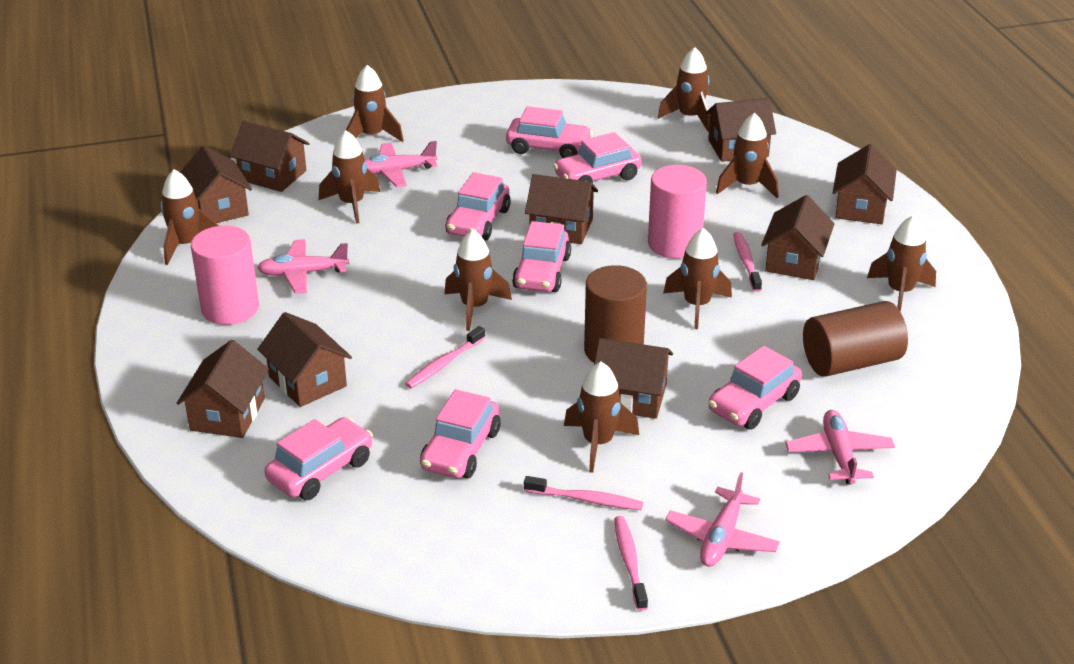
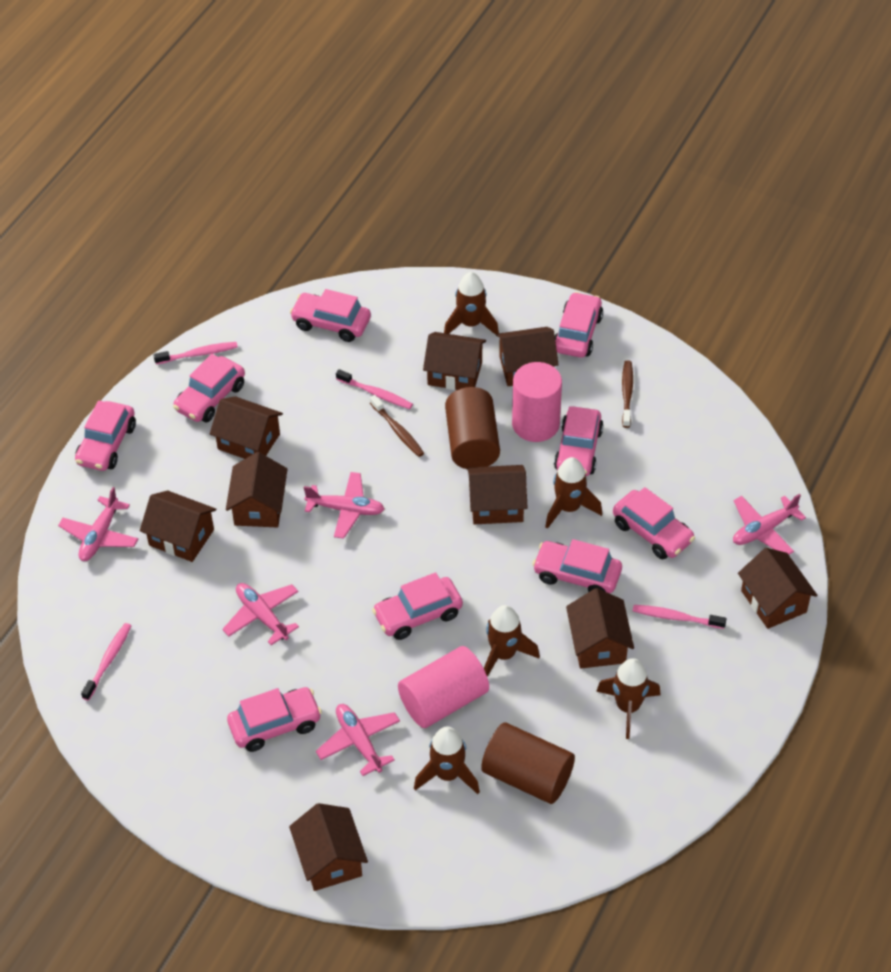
brown rocket: 9 -> 5
brown toothbrush: 0 -> 2
pink car: 7 -> 9
pink plane: 4 -> 5

